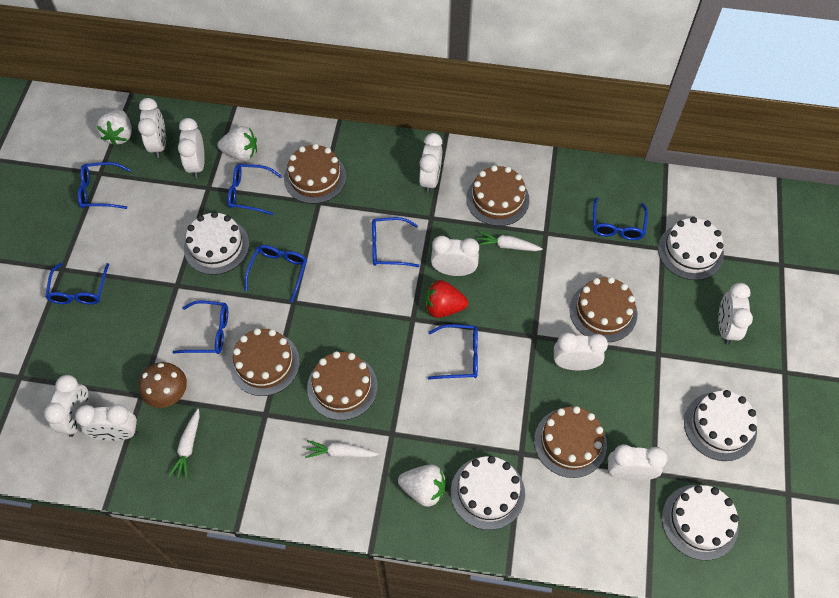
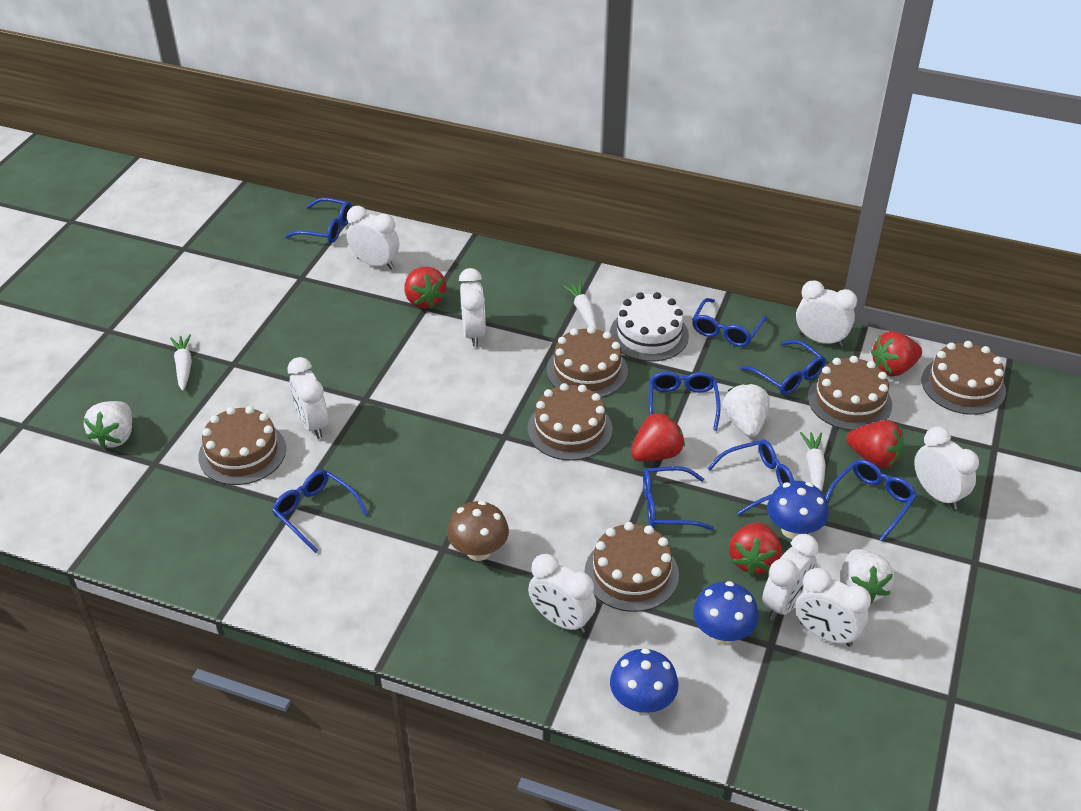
blue mushroom: 0 -> 3
red strawberry: 1 -> 5
white cake: 5 -> 1
white clock: 9 -> 8

